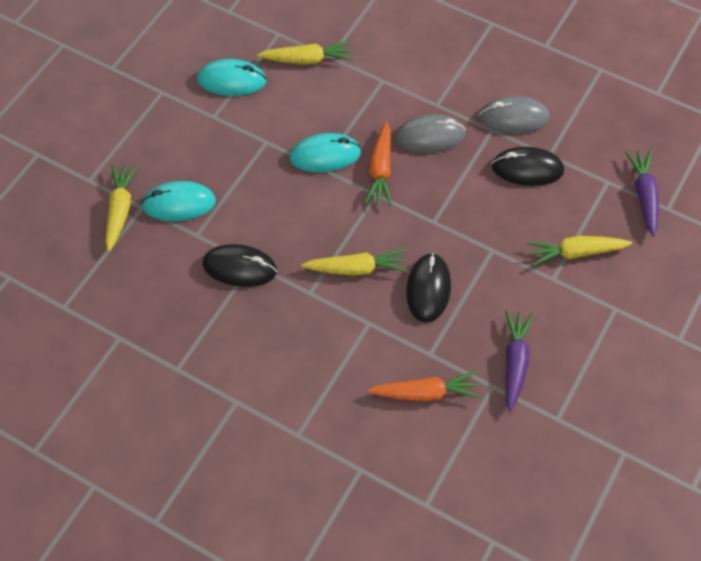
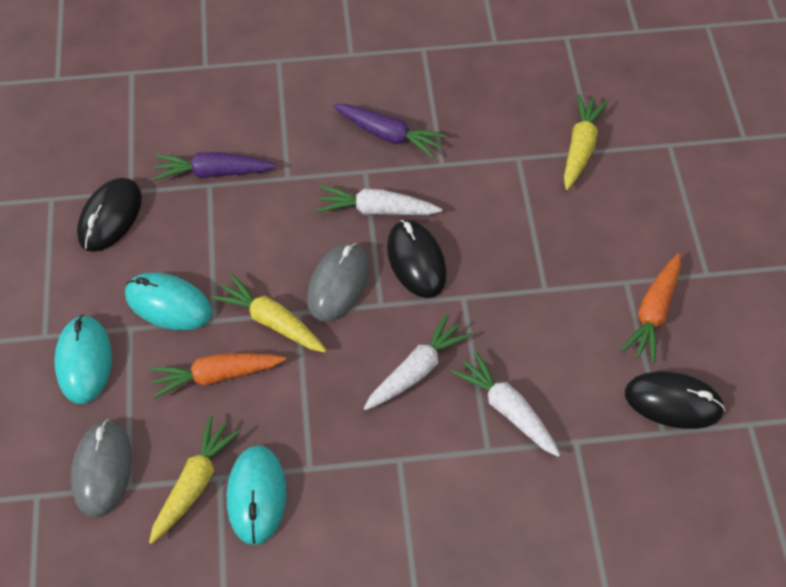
white carrot: 0 -> 3
yellow carrot: 4 -> 3

